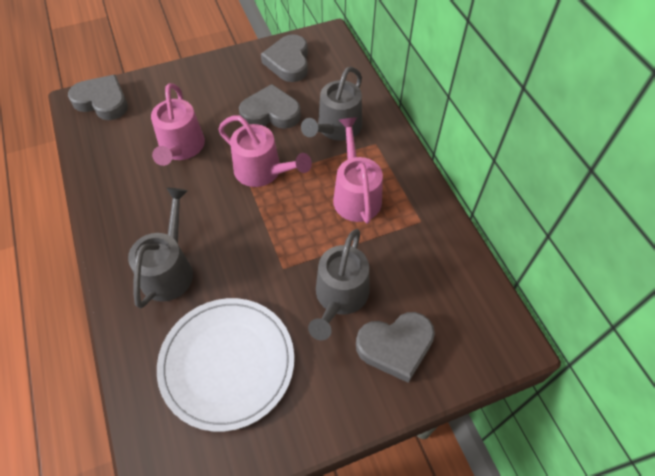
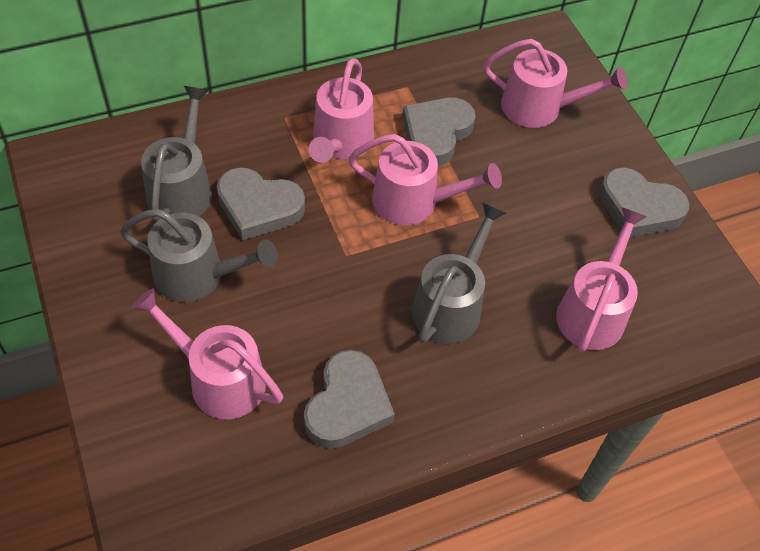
pink watering can: 3 -> 5
white plate: 1 -> 0

